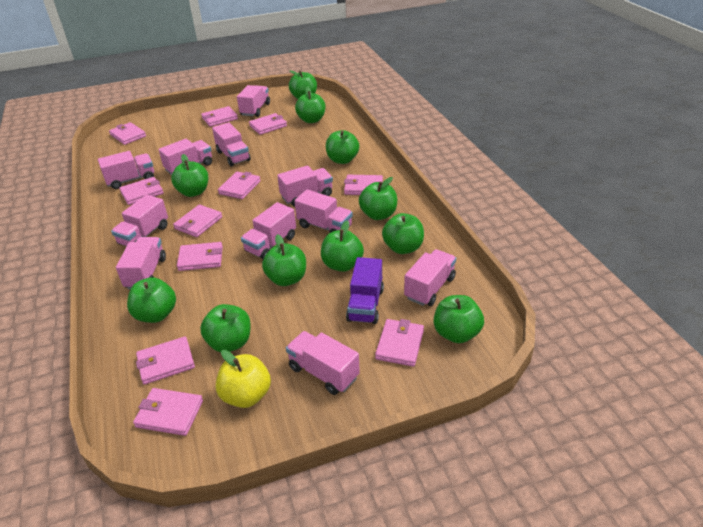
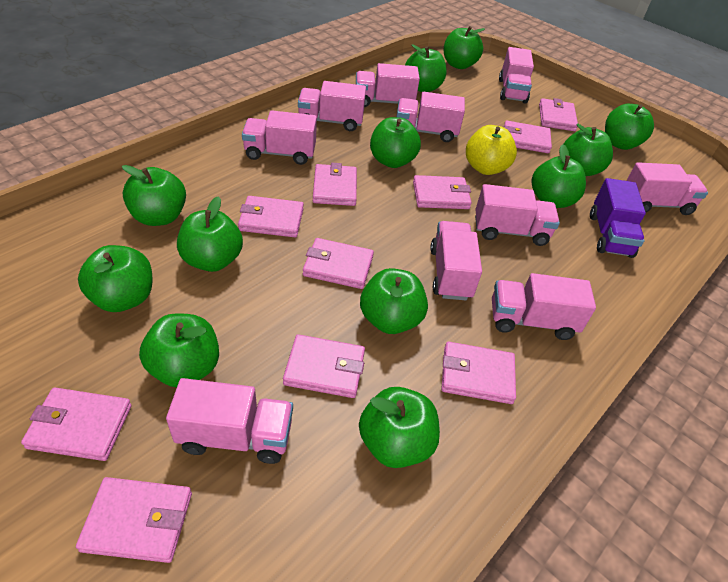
green apple: 11 -> 12
pink truck: 11 -> 10
pink wallet: 11 -> 10

